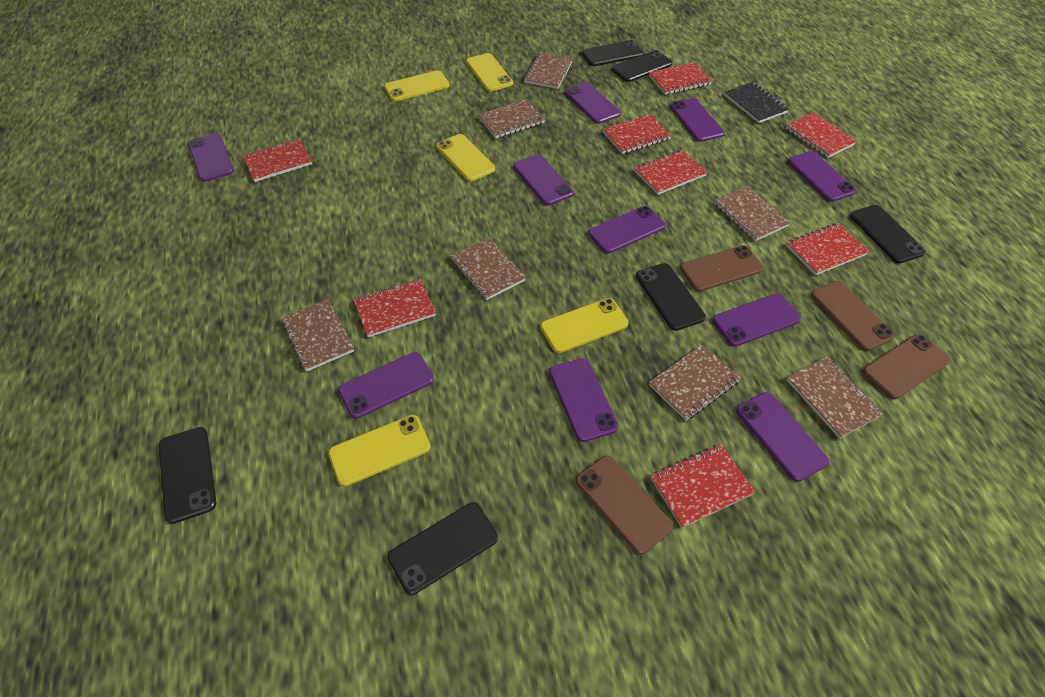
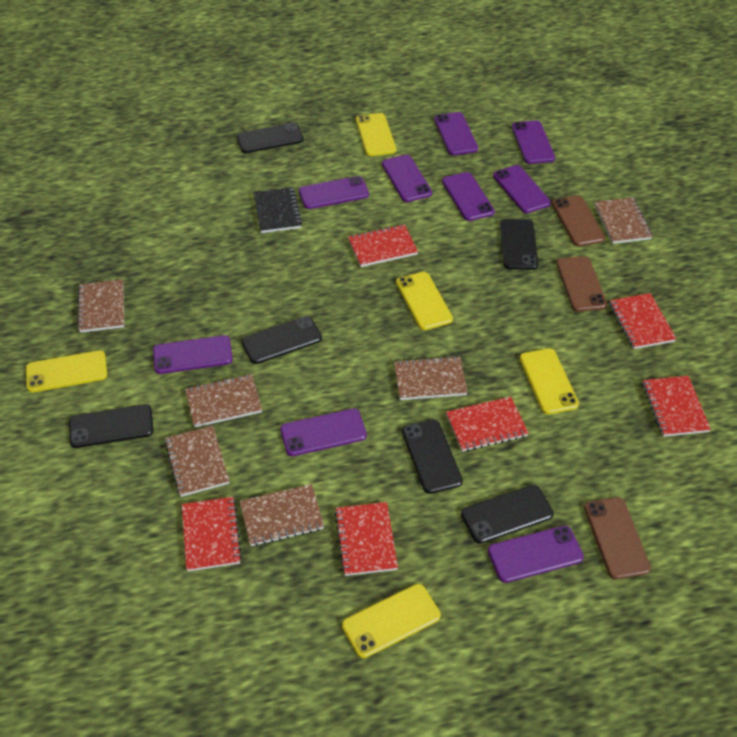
brown notebook: 7 -> 6
brown phone: 4 -> 3
purple phone: 10 -> 9
red notebook: 8 -> 6

